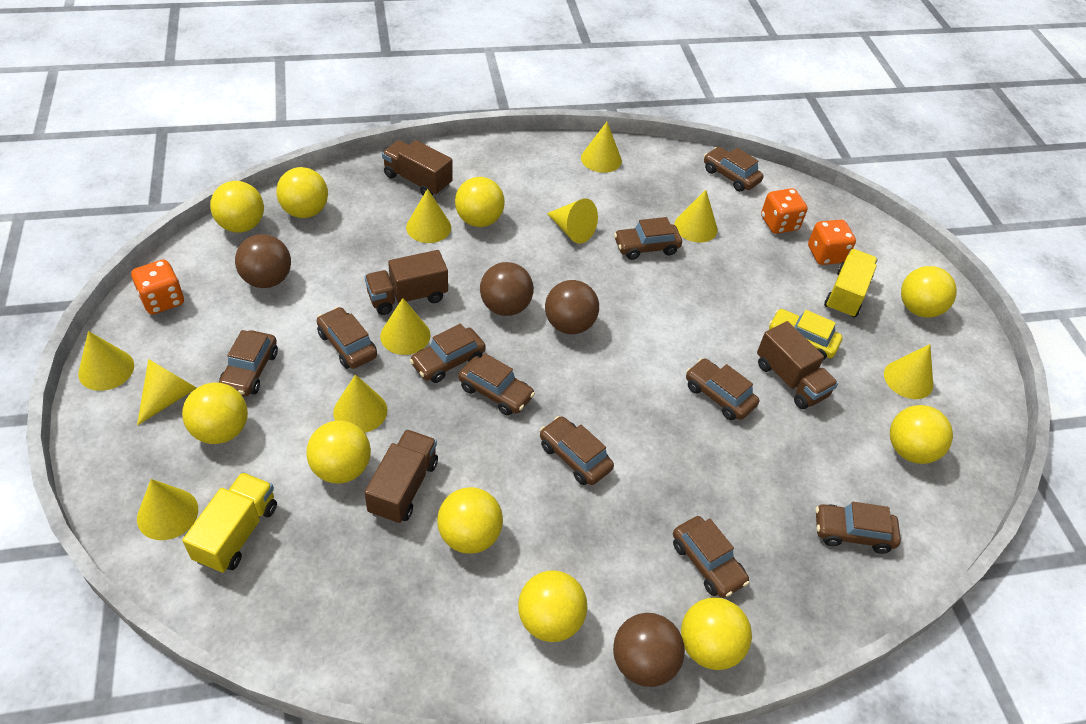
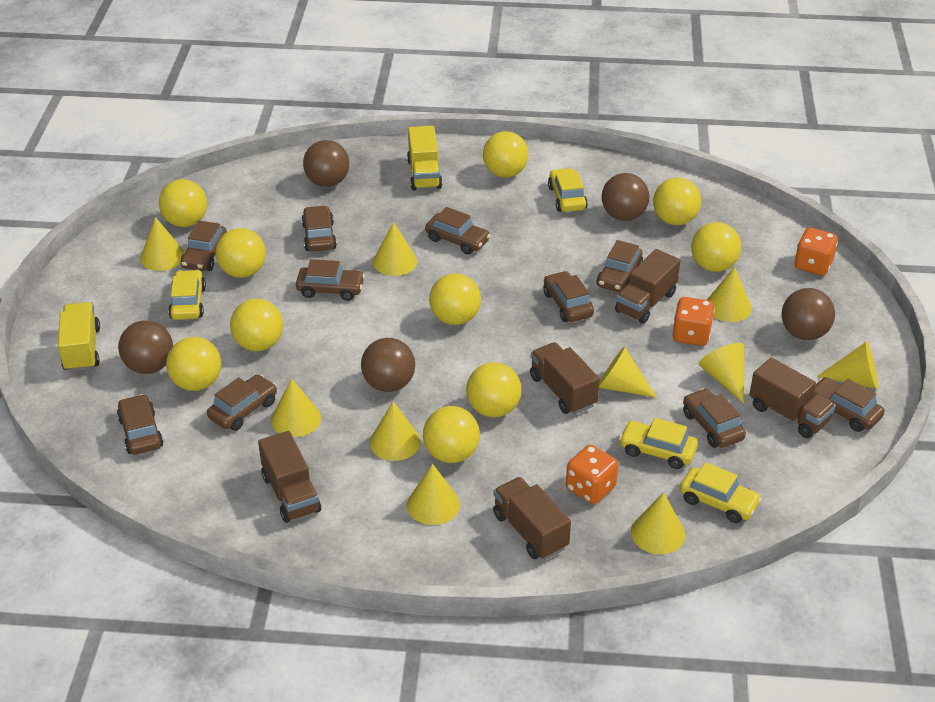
brown ball: 4 -> 5
brown truck: 4 -> 5
yellow car: 1 -> 4

